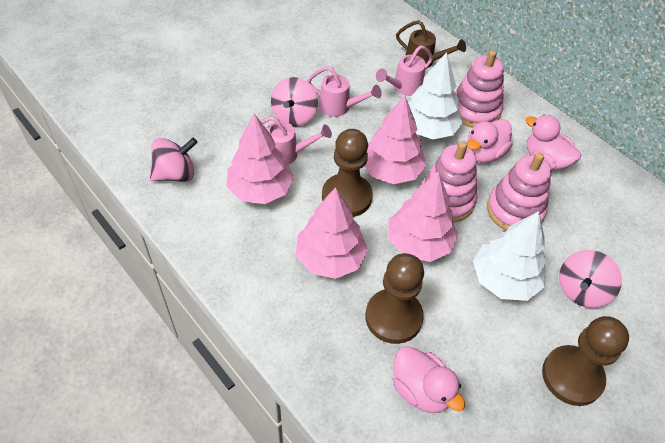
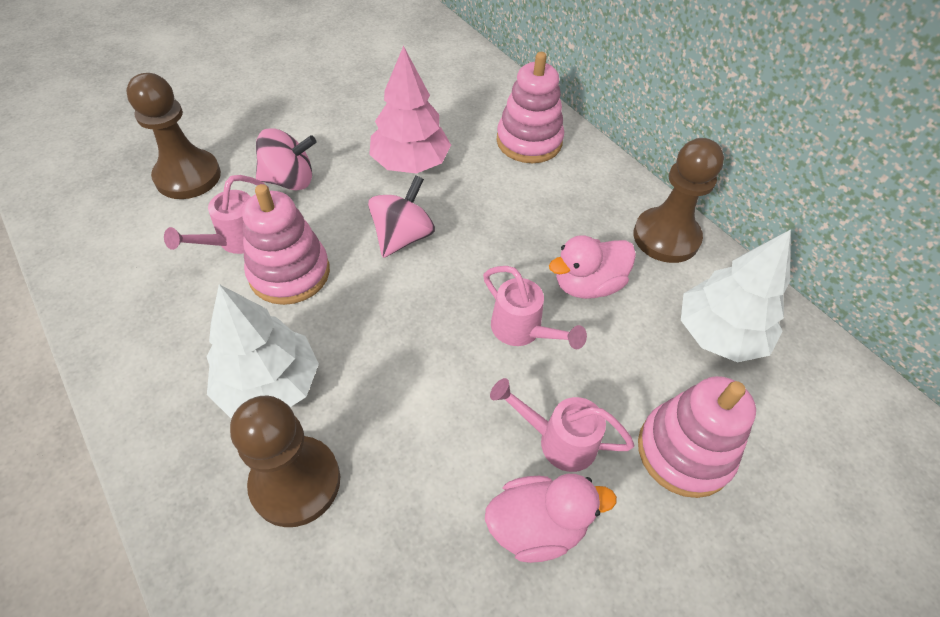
brown watering can: 1 -> 0
pink duck: 3 -> 2
pink spinning top: 3 -> 2
pink tree: 4 -> 1

